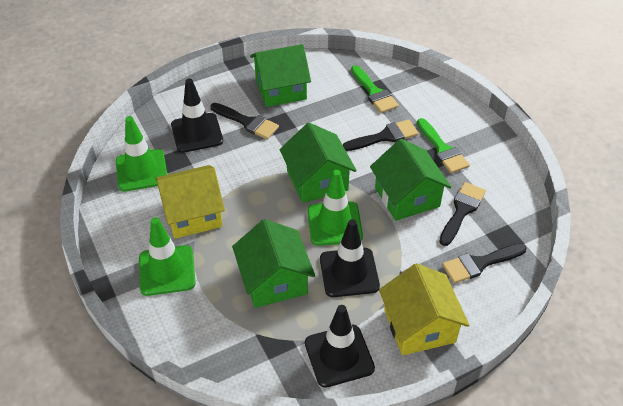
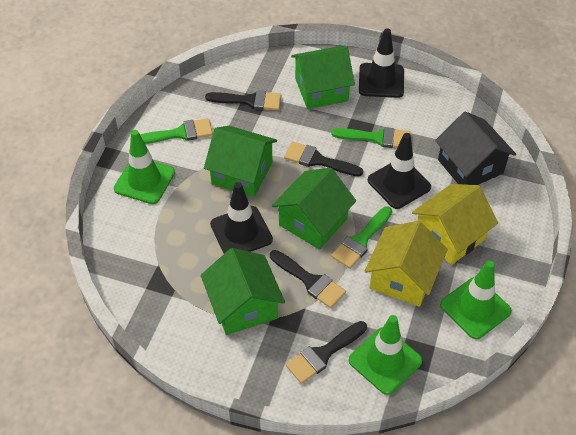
black house: 0 -> 1
green brush: 2 -> 3

